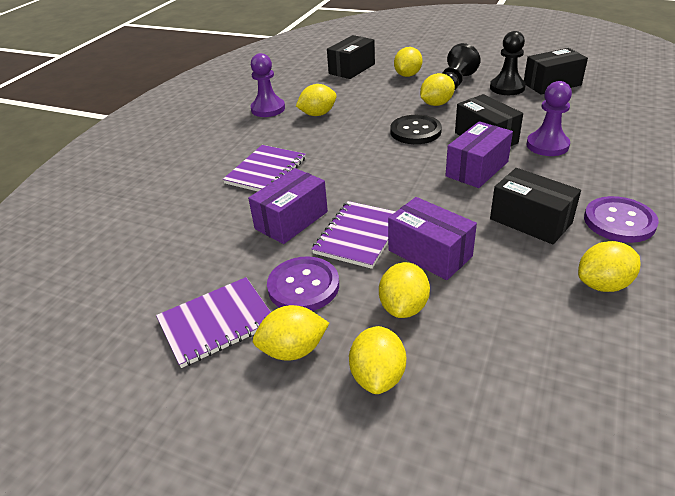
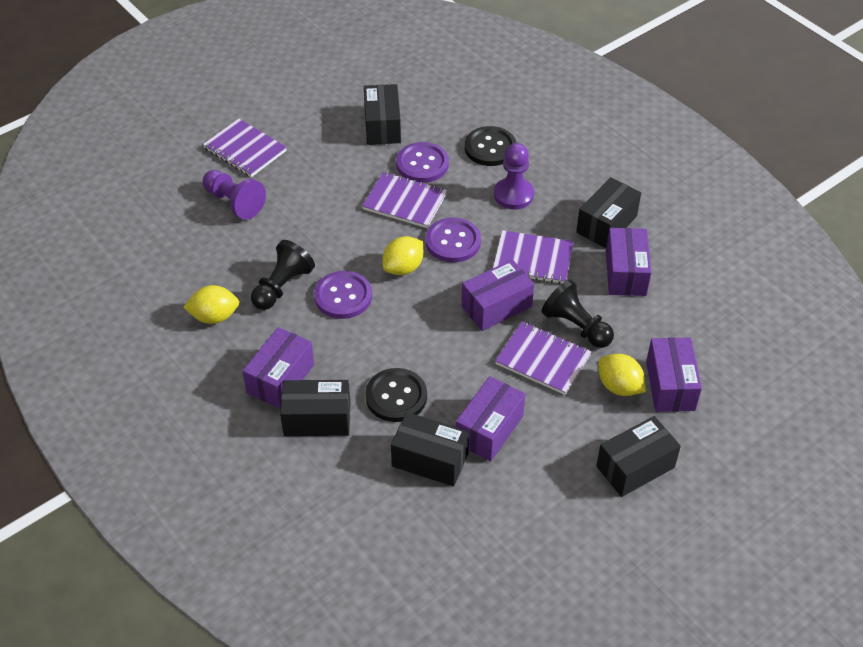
black box: 4 -> 5
black button: 1 -> 2
purple box: 3 -> 5
purple button: 2 -> 3
purple notebook: 3 -> 4
yellow lemon: 7 -> 3

